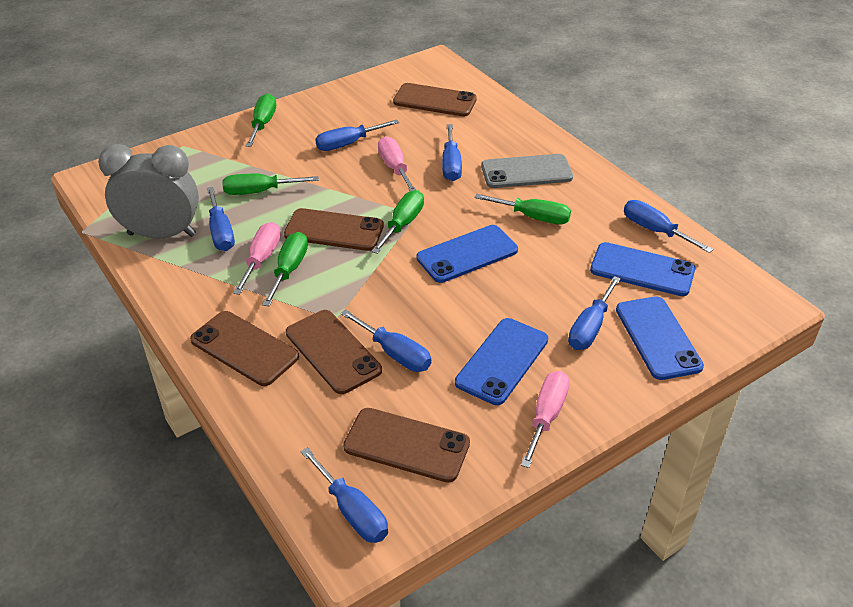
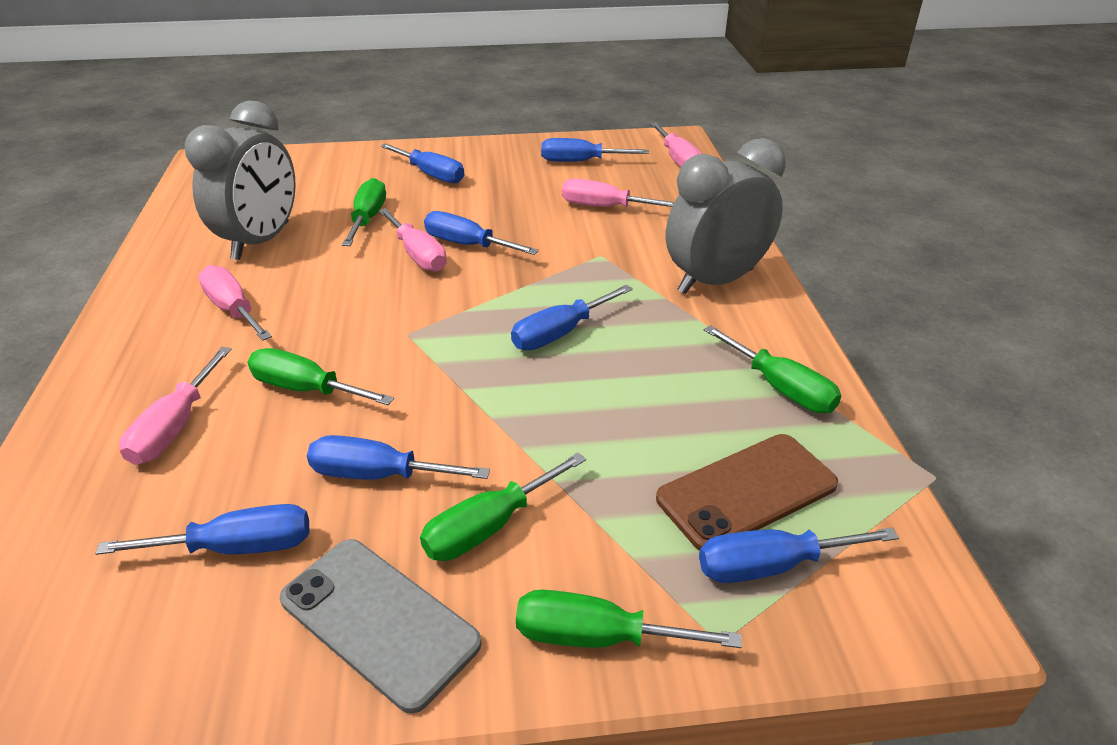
blue phone: 4 -> 0
brown phone: 5 -> 1
grey clock: 1 -> 2
pink screwdriver: 3 -> 5

